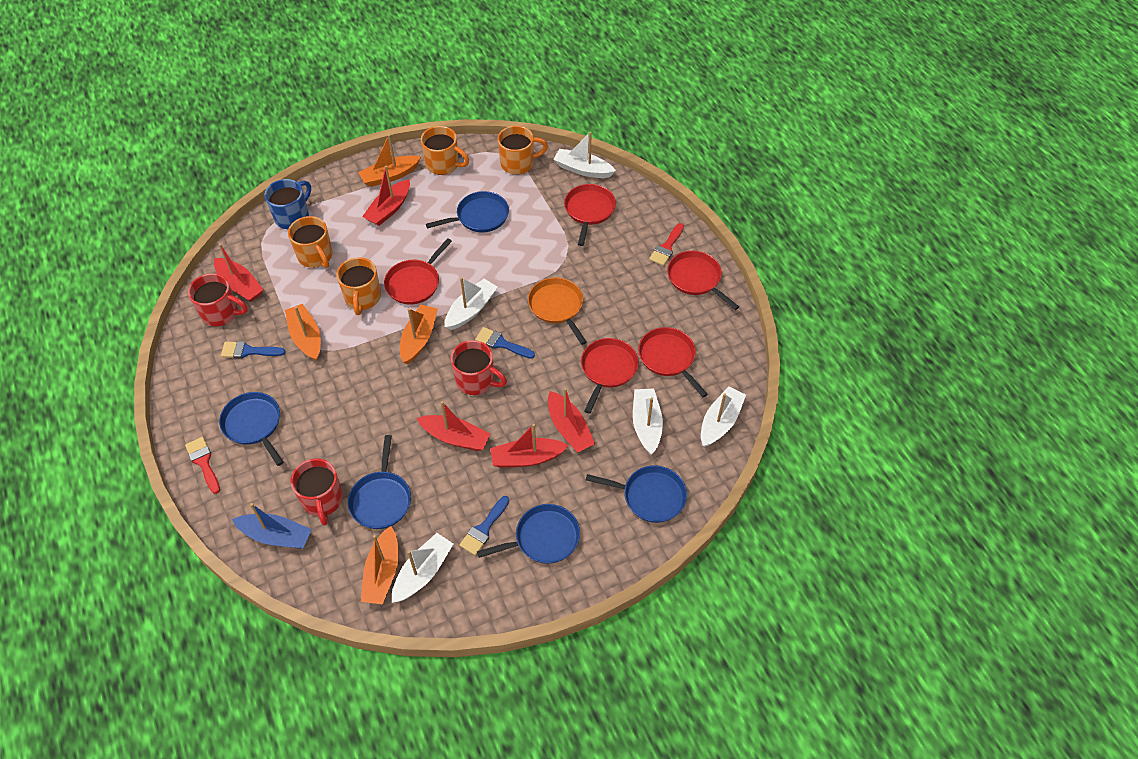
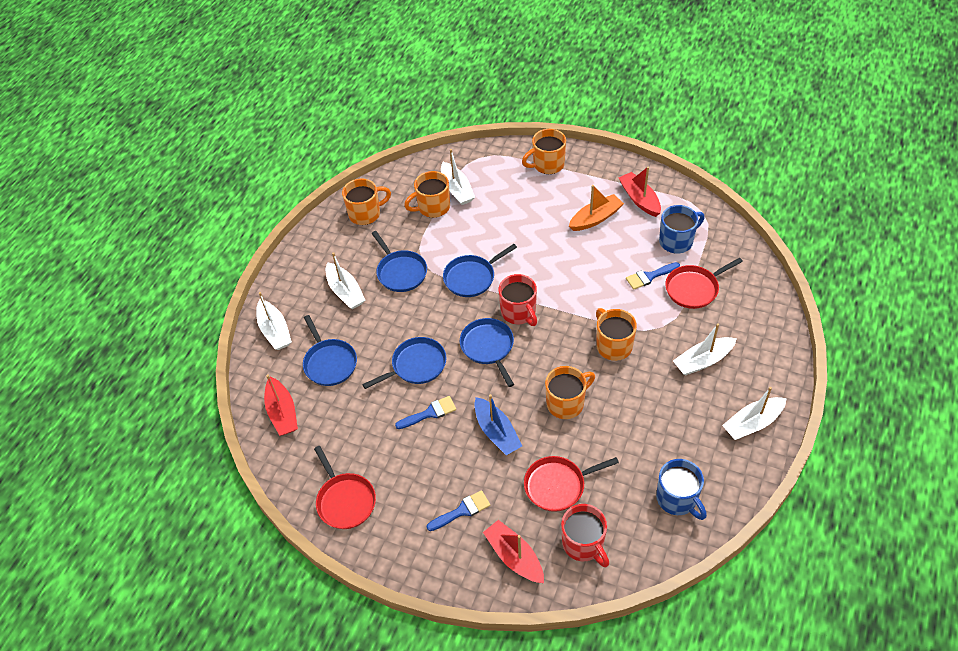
blue mug: 1 -> 2
orange boat: 4 -> 1
orange mug: 4 -> 5
orange pan: 1 -> 0
red boat: 5 -> 3
red brush: 2 -> 0
red mug: 3 -> 2
red pan: 5 -> 3

